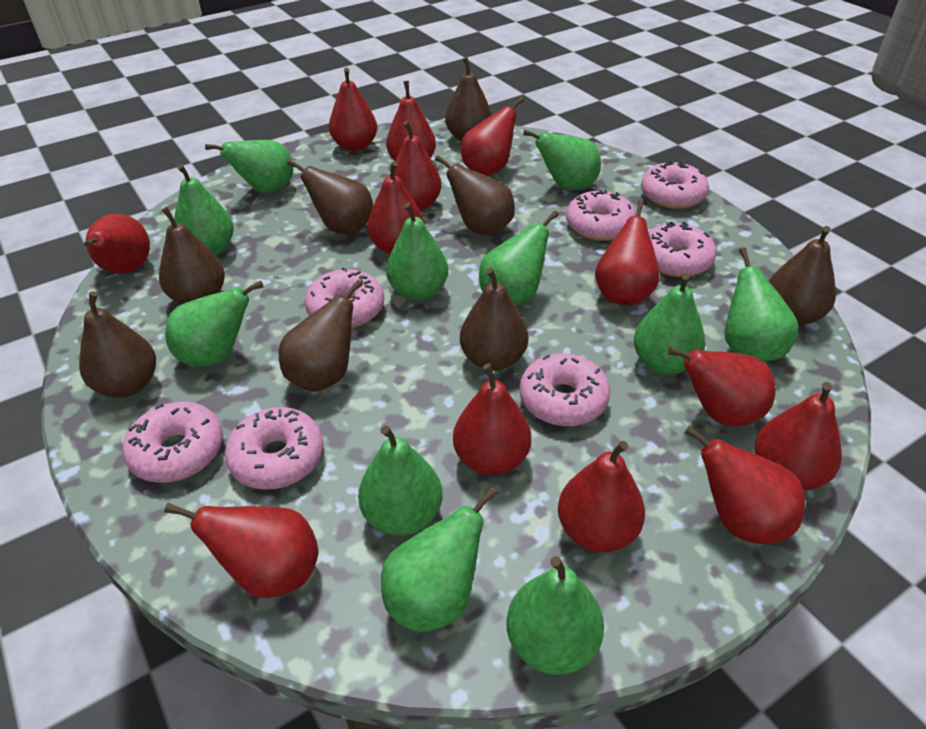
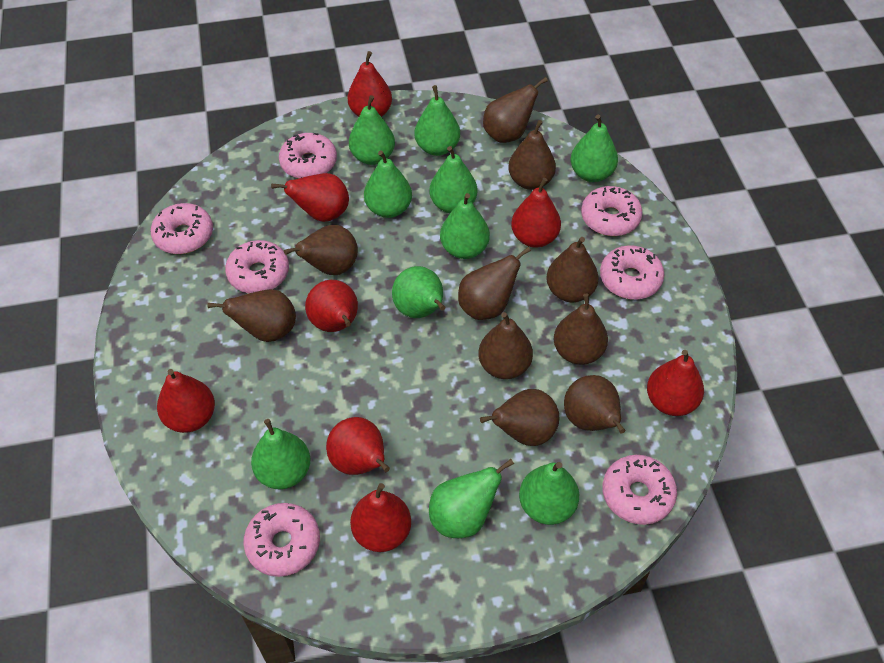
brown pear: 8 -> 10
green pear: 11 -> 10
red pear: 13 -> 8

